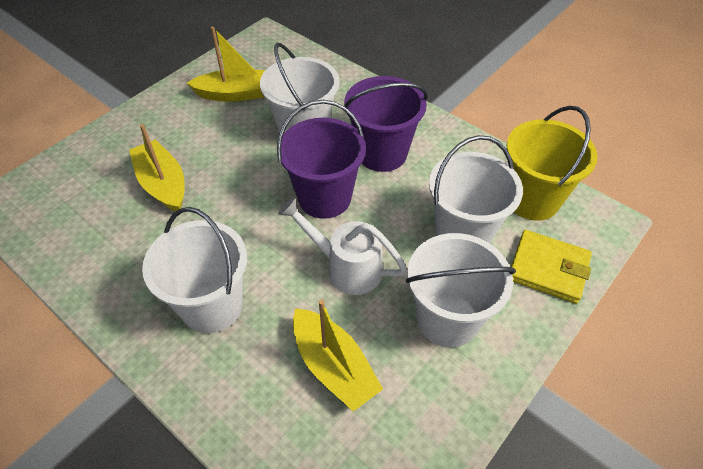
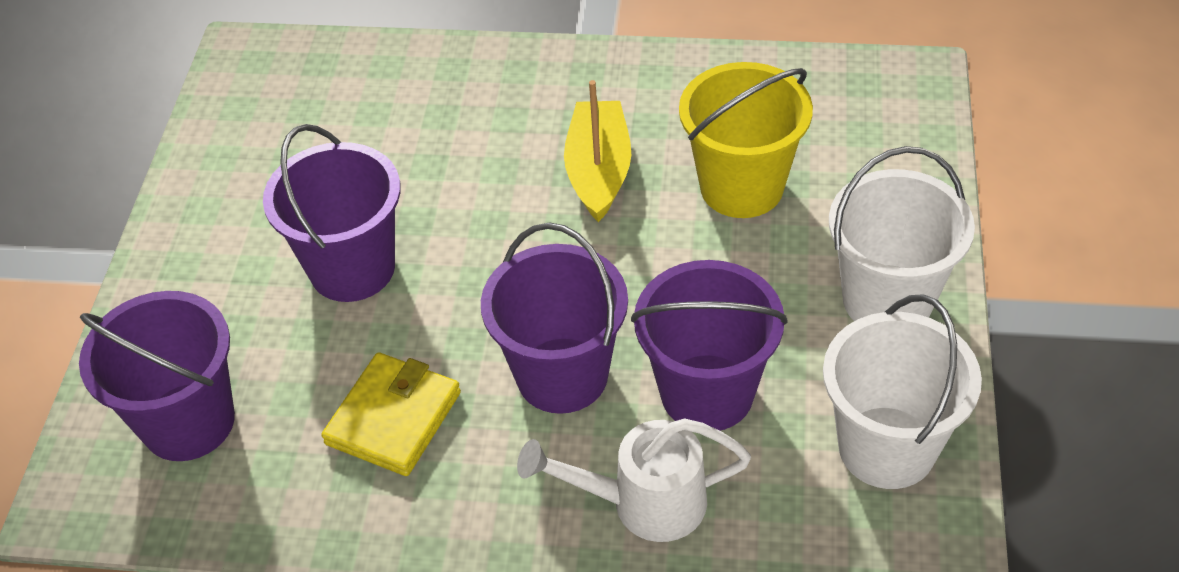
purple bucket: 2 -> 4
white bucket: 4 -> 2
yellow boat: 3 -> 1

